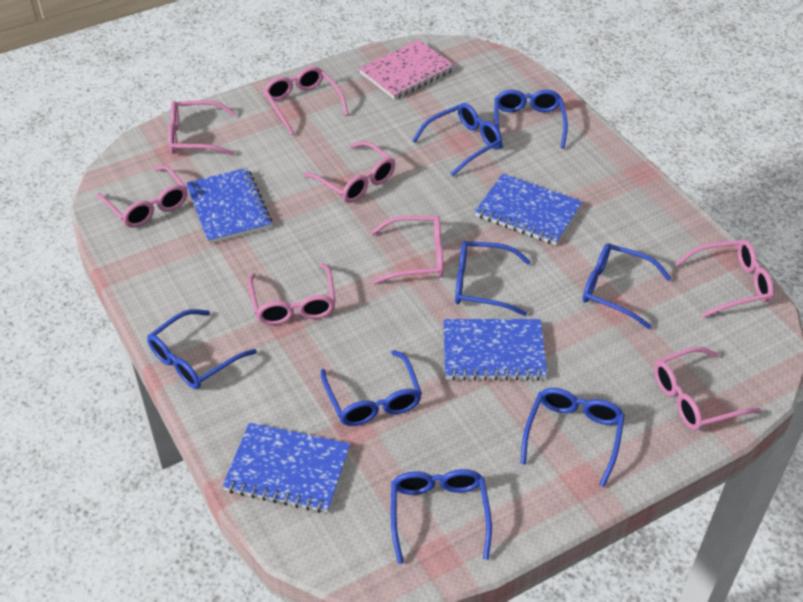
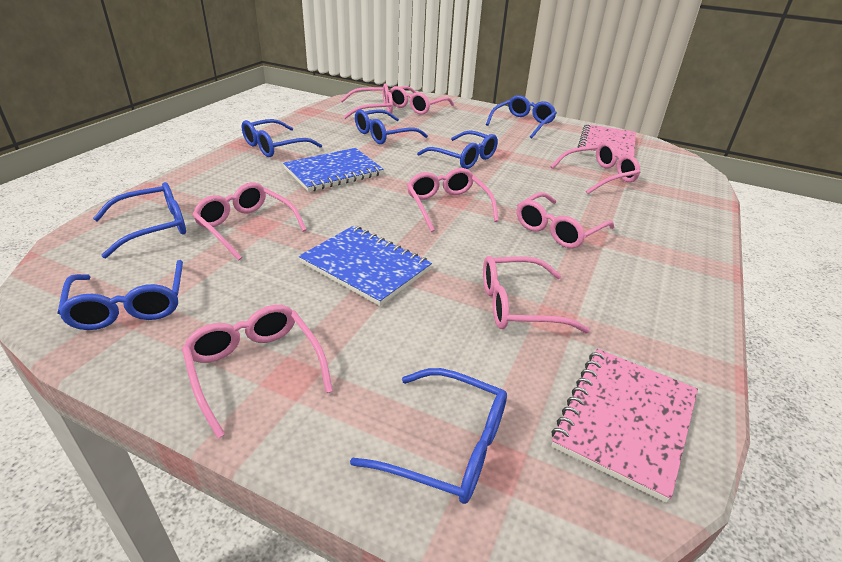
blue glasses: 8 -> 7
blue notebook: 4 -> 2
pink notebook: 1 -> 2

